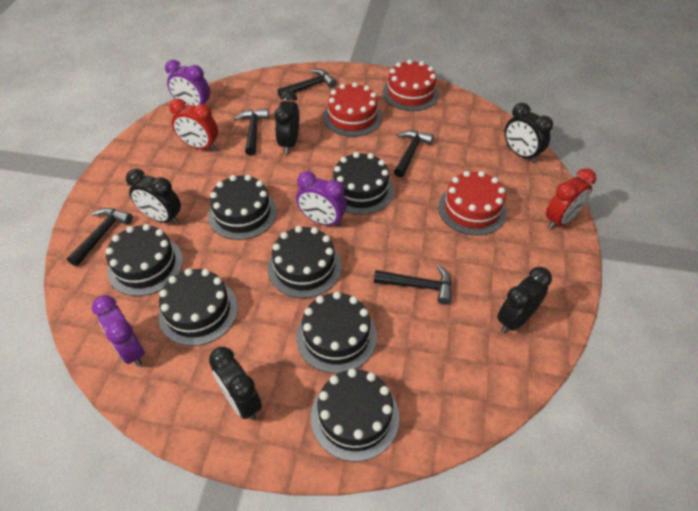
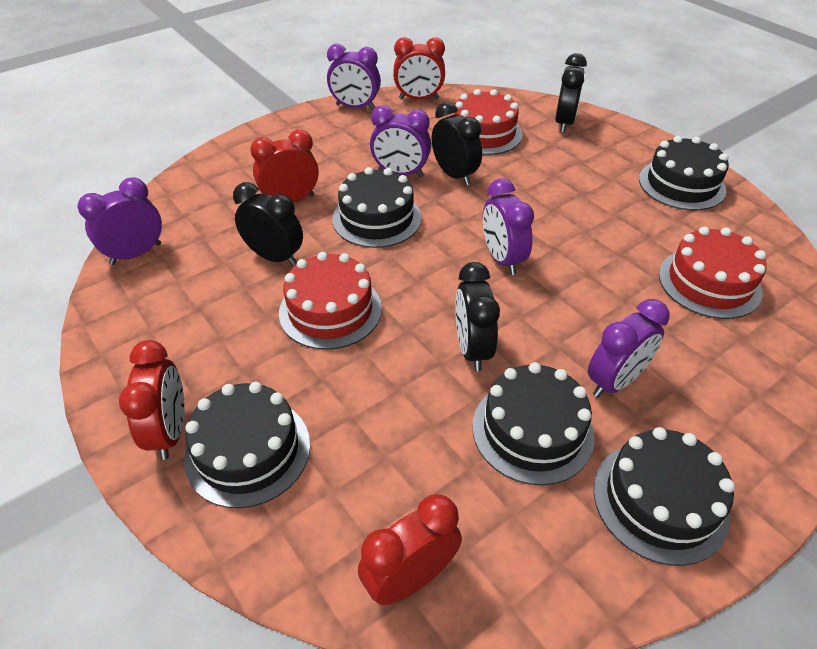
black cake: 7 -> 5
black clock: 5 -> 4
black hammer: 5 -> 0
purple clock: 3 -> 5
red clock: 2 -> 4

